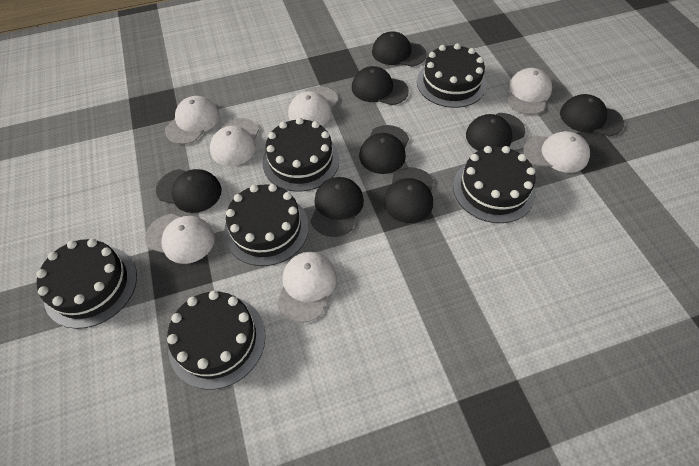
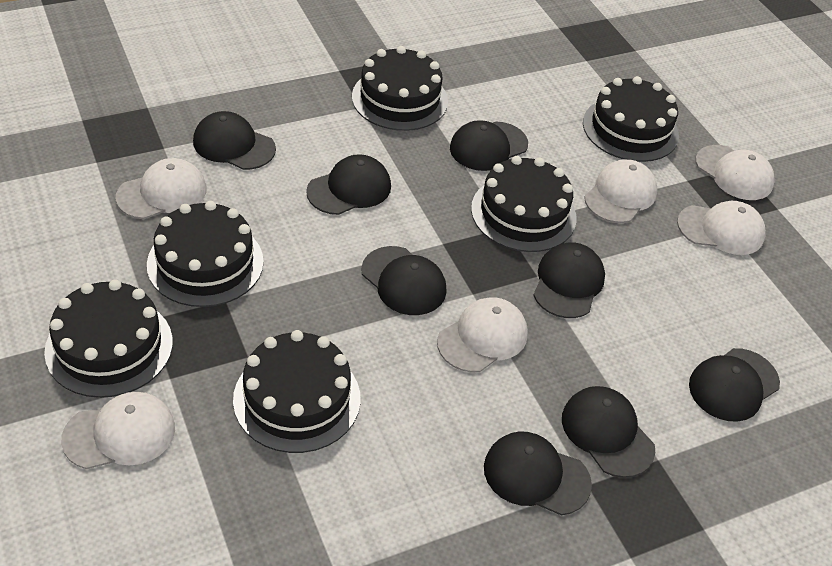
white cap: 7 -> 6

